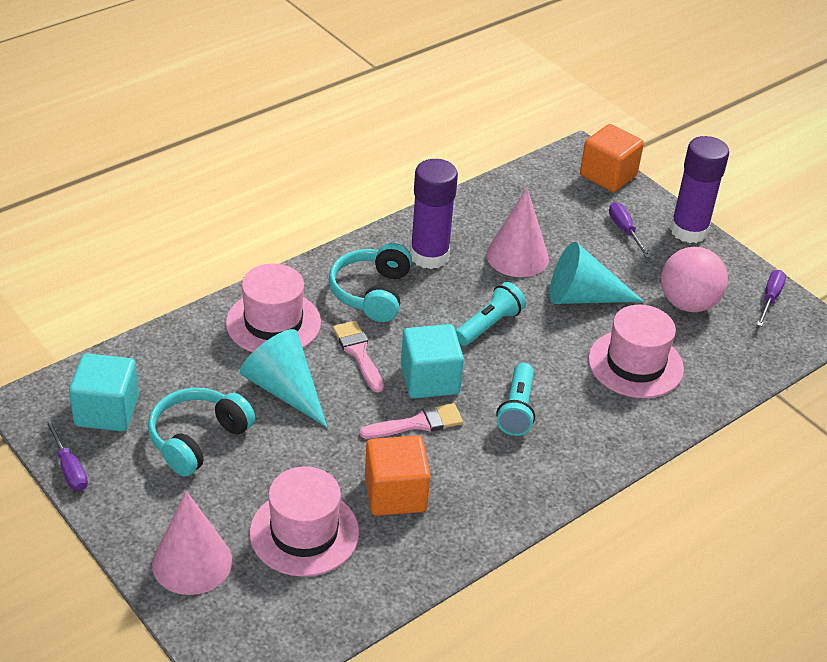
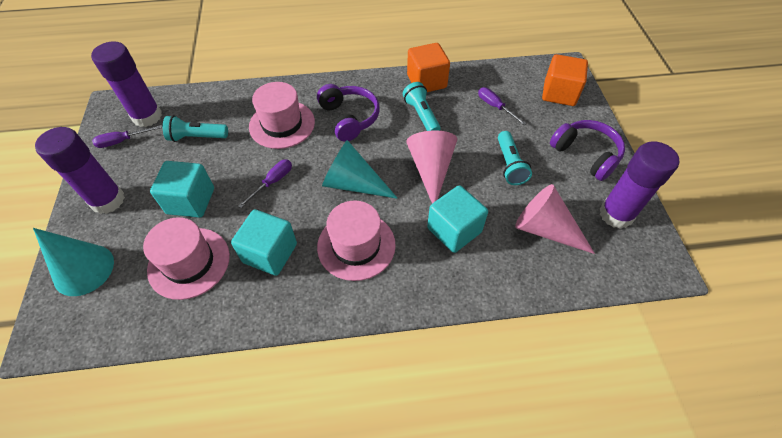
pink ball: 1 -> 0
pink brush: 2 -> 0
purple glue stick: 2 -> 3
purple headphones: 0 -> 2
turquoise cube: 2 -> 3
turquoise flashlight: 2 -> 3
turquoise headphones: 2 -> 0

